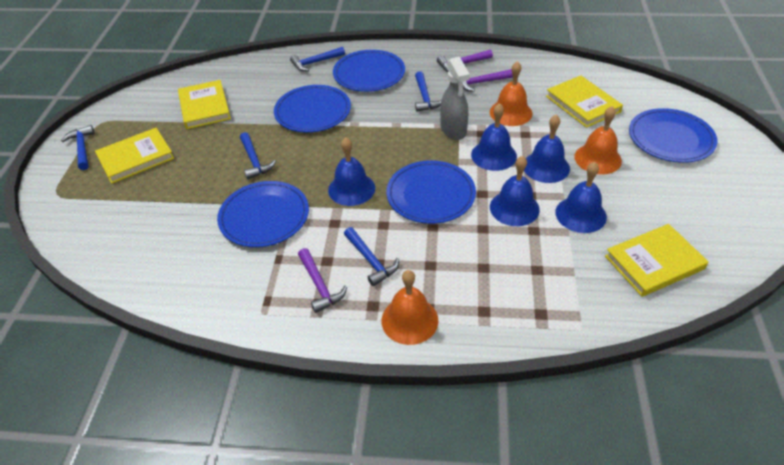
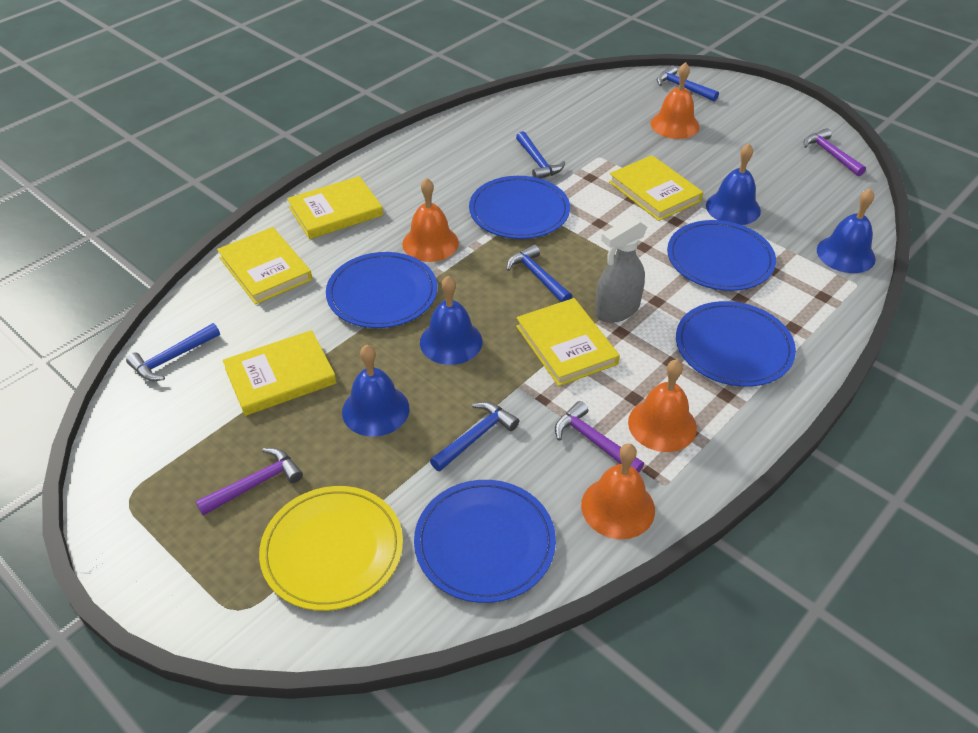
blue bell: 5 -> 4
orange bell: 3 -> 4
yellow book: 4 -> 5
yellow plate: 0 -> 1

